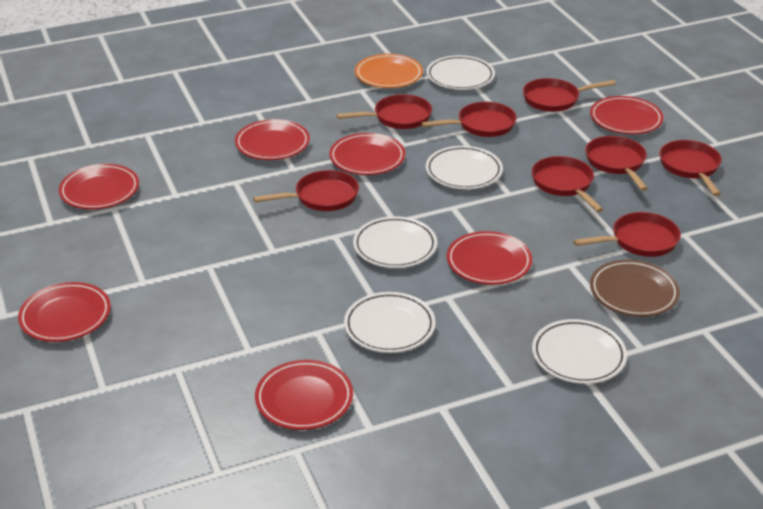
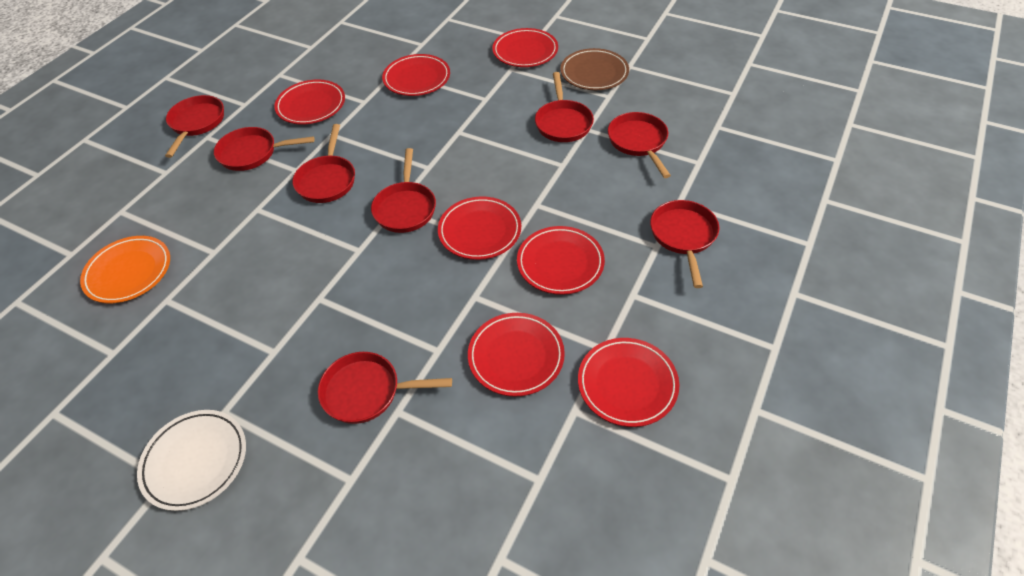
white plate: 5 -> 1

